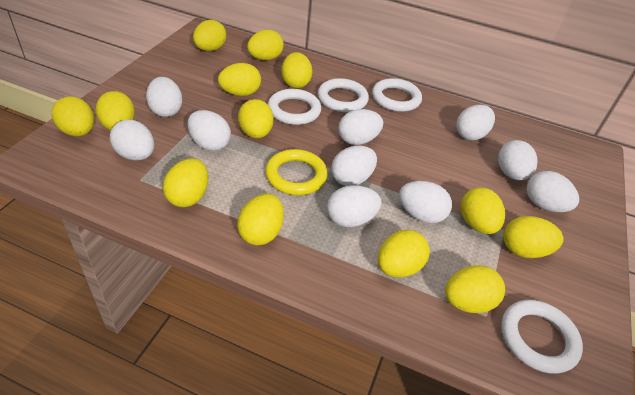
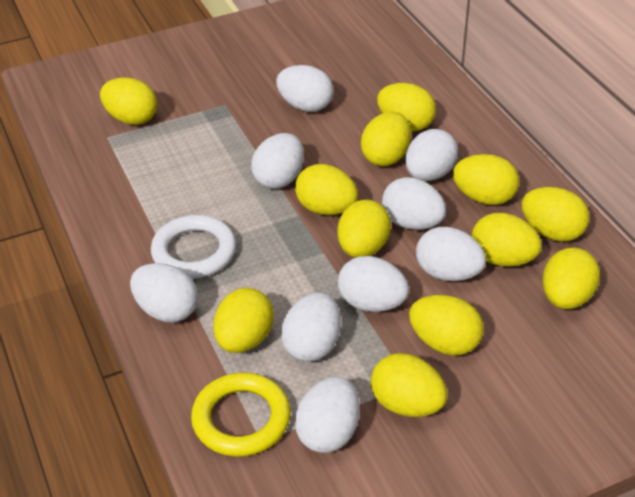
white egg: 10 -> 9
white ring: 4 -> 1
yellow egg: 13 -> 12

